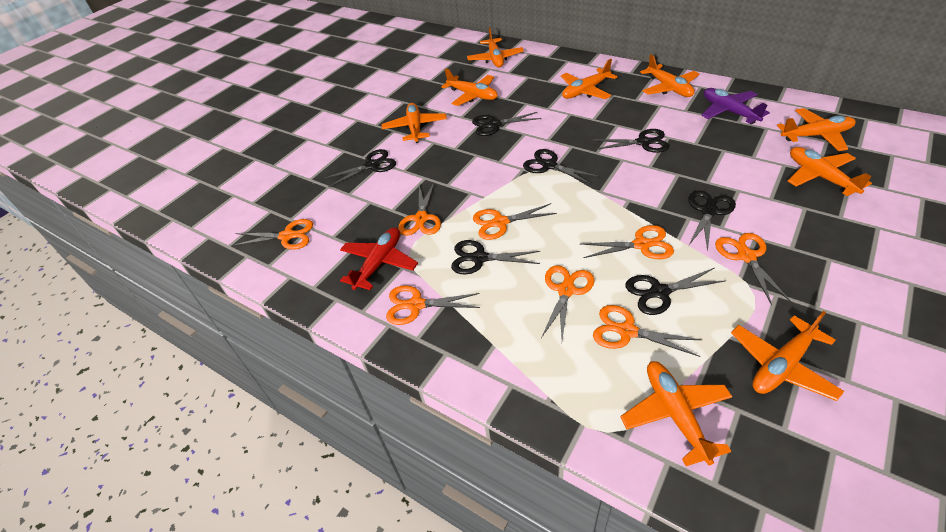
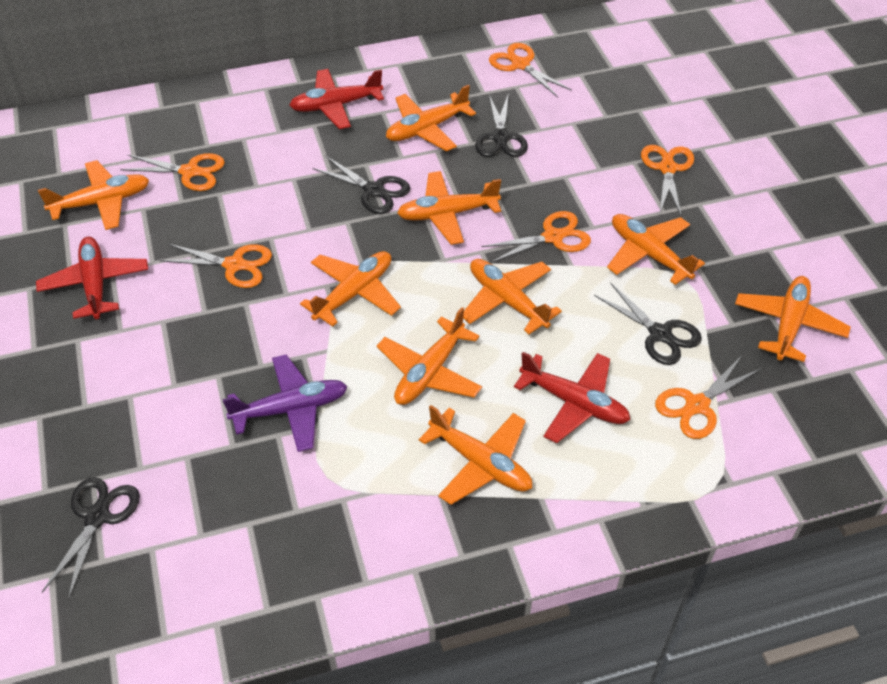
black scissors: 7 -> 4
orange scissors: 8 -> 6
red plane: 1 -> 3

